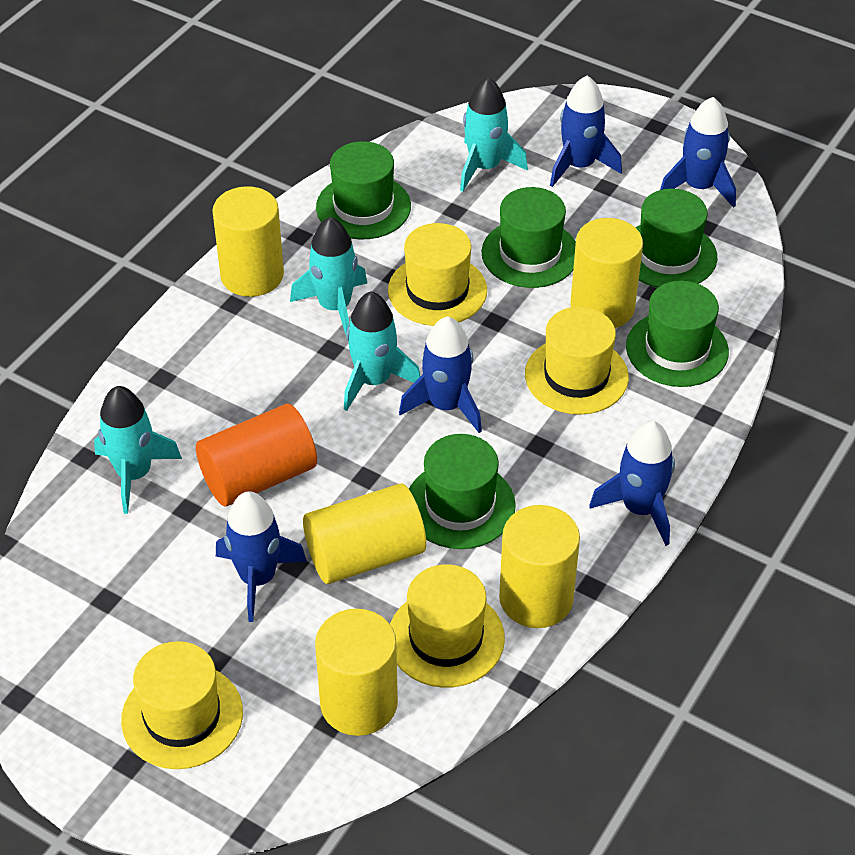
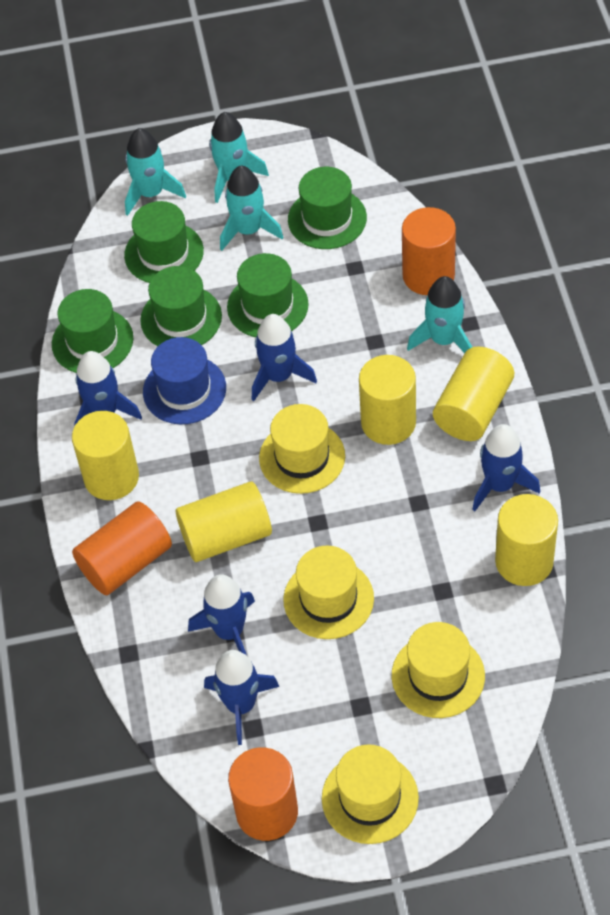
blue hat: 0 -> 1
orange cylinder: 1 -> 3

